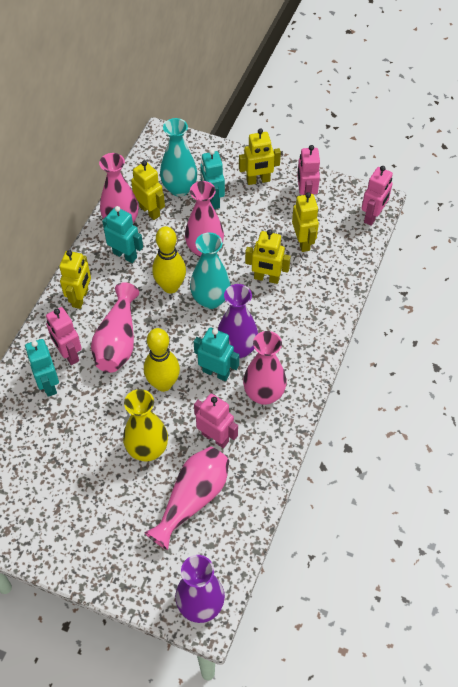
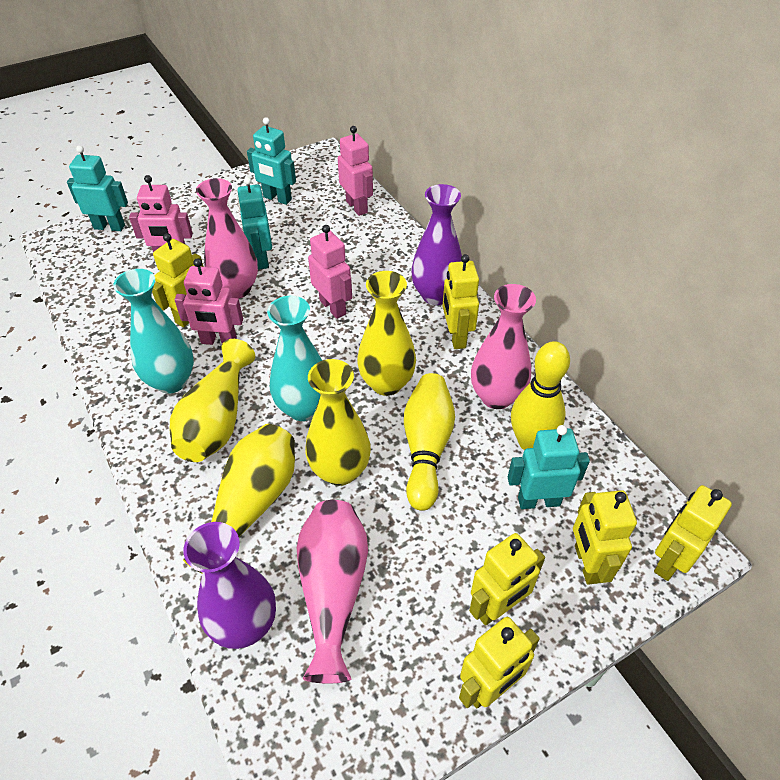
pink vase: 5 -> 3
yellow robot: 5 -> 6
yellow vase: 1 -> 4

